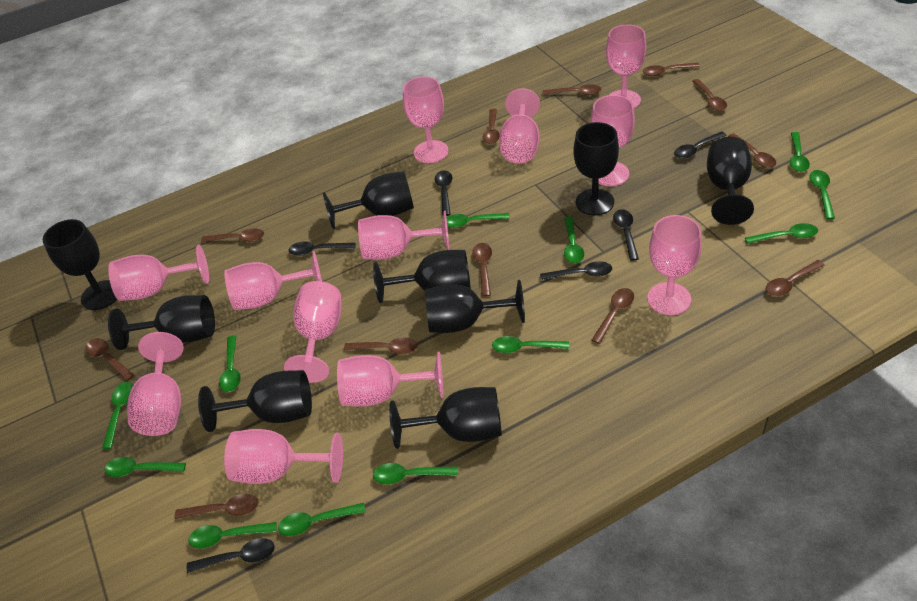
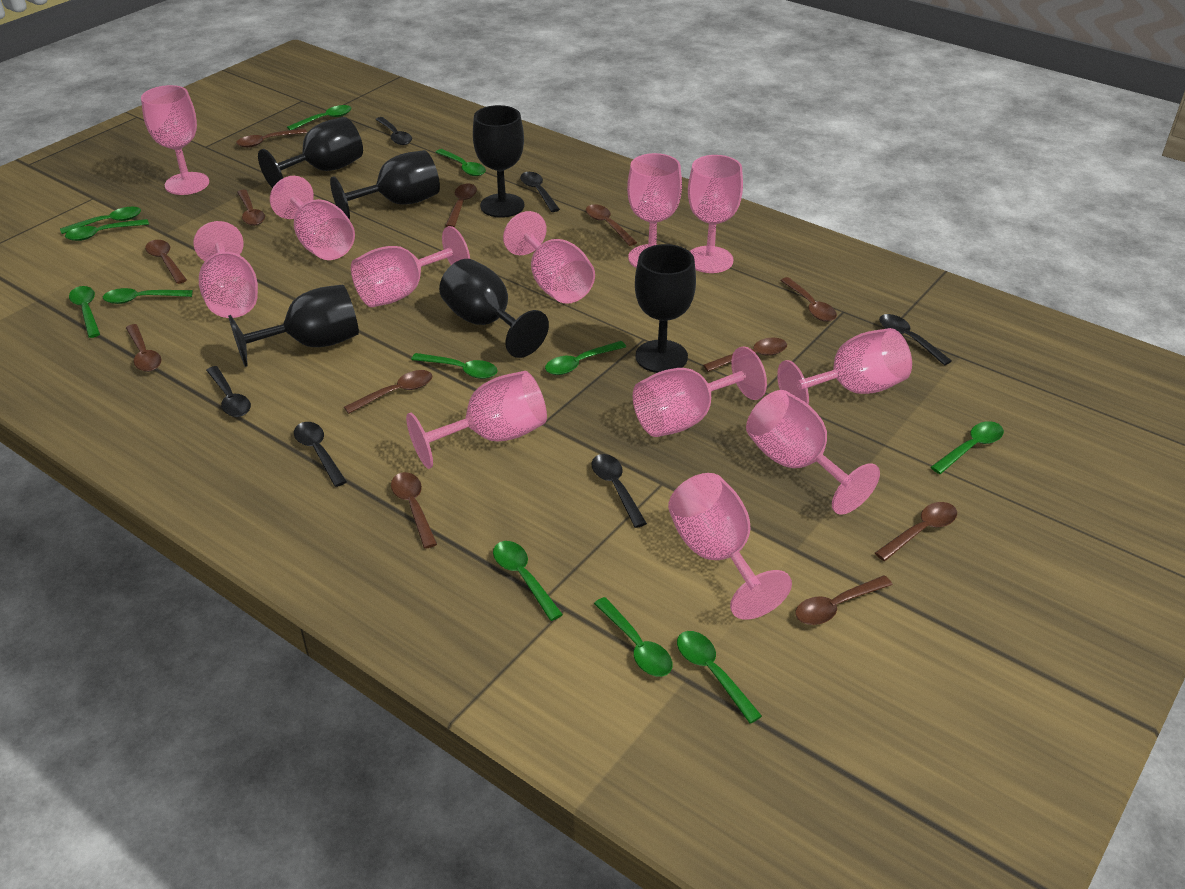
black goblet: 9 -> 6

